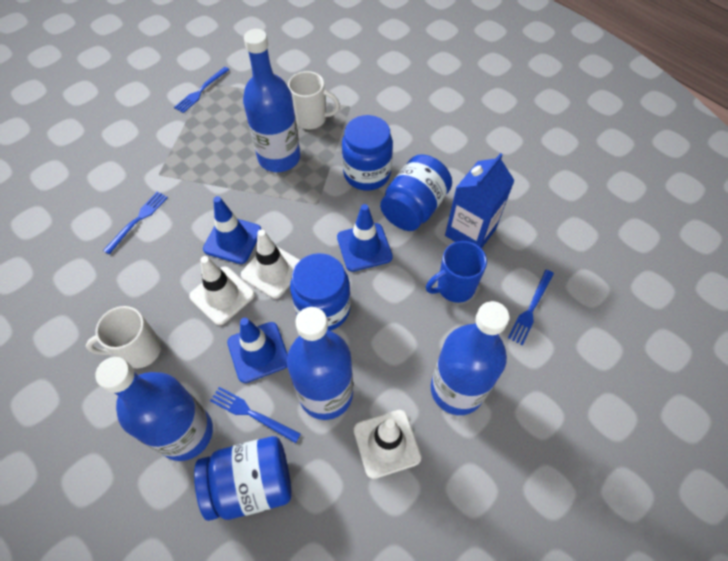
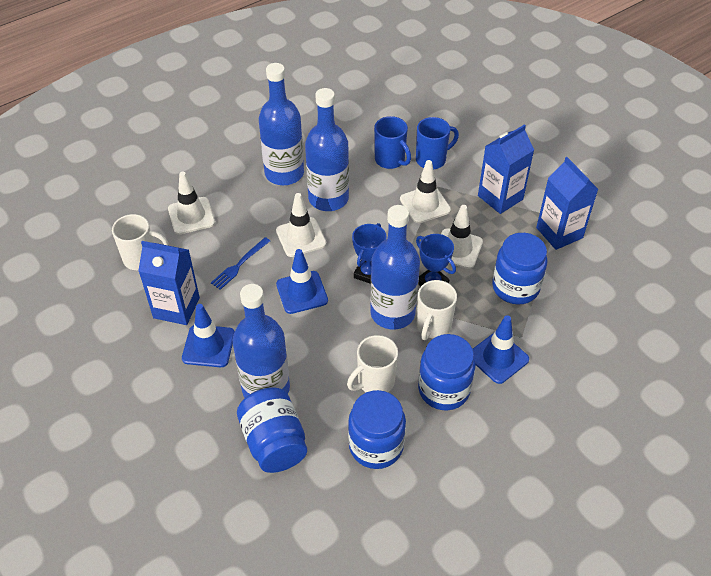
blue carton: 1 -> 3
blue fork: 4 -> 1
blue mug: 1 -> 2
blue trophy: 0 -> 2
white mug: 2 -> 3
white traffic cone: 3 -> 4

